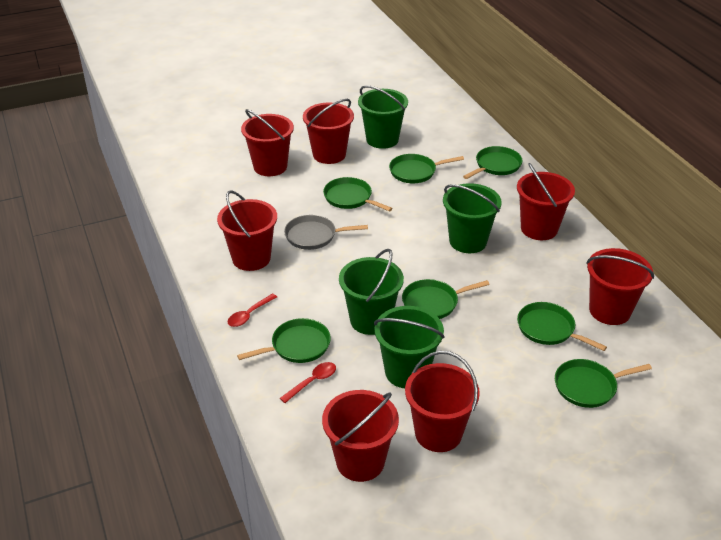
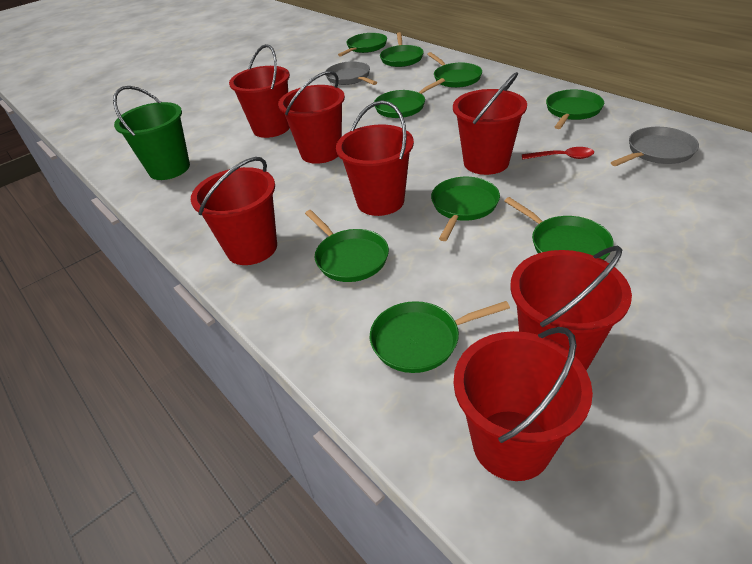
green bucket: 4 -> 1
green pan: 7 -> 9
grey pan: 1 -> 2
red spoon: 2 -> 1

